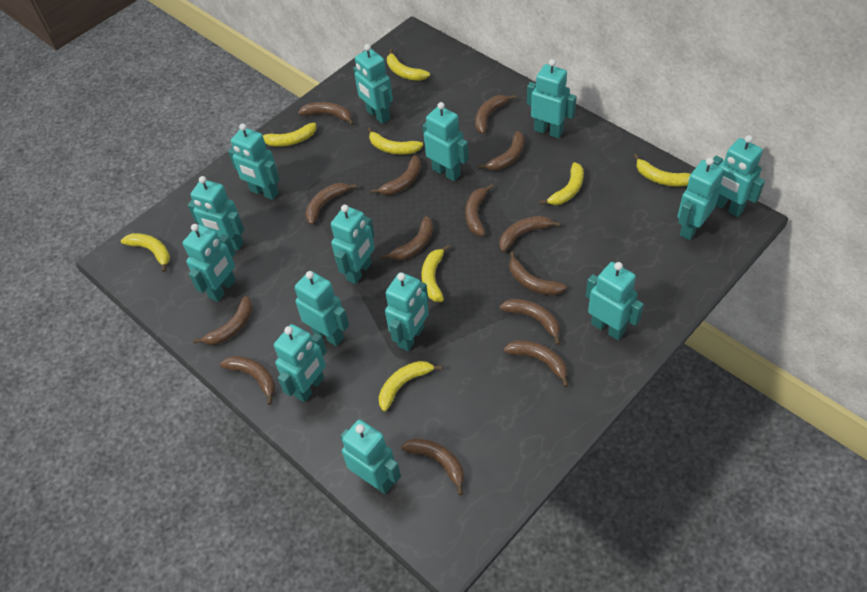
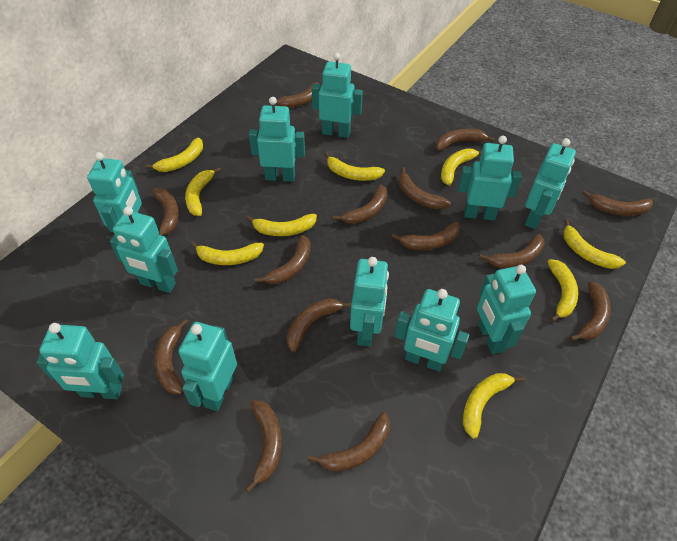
turquoise robot: 14 -> 11
yellow banana: 8 -> 9

